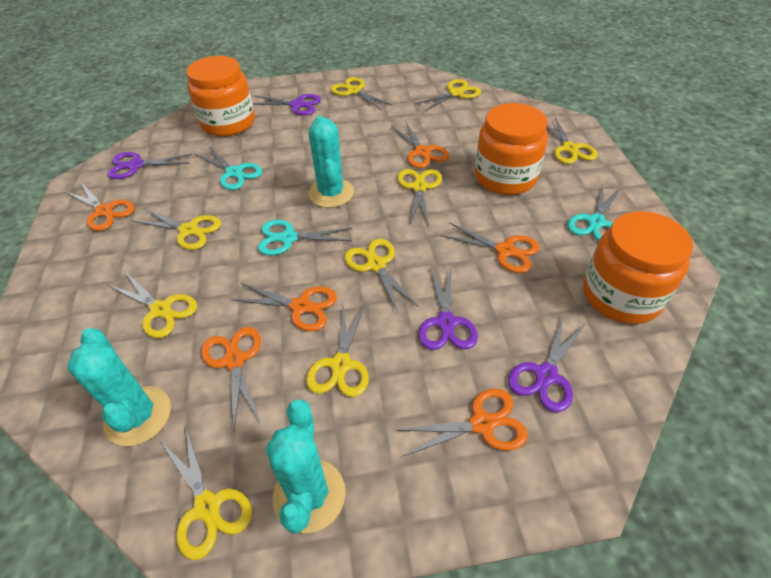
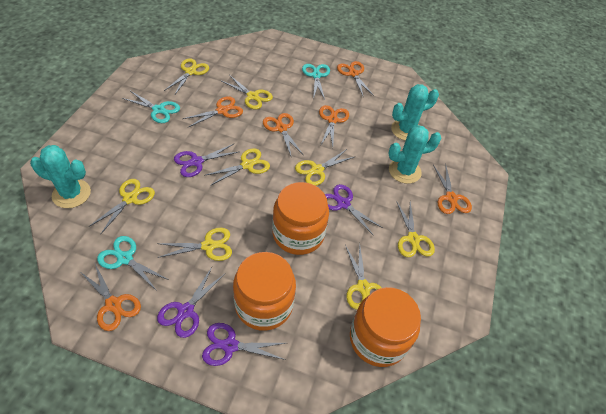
yellow scissors: 9 -> 8

